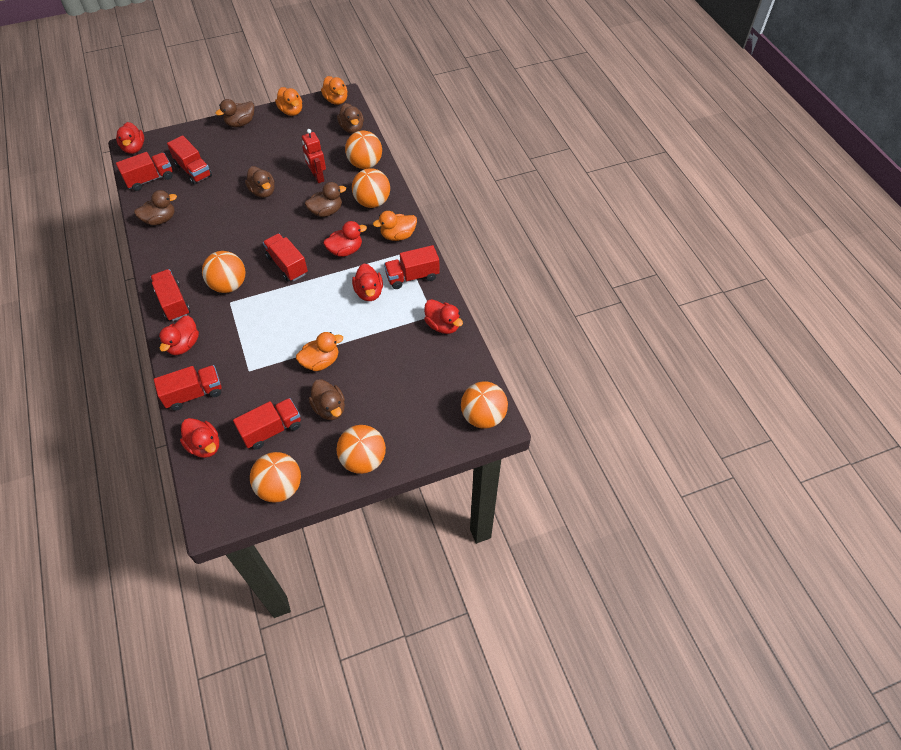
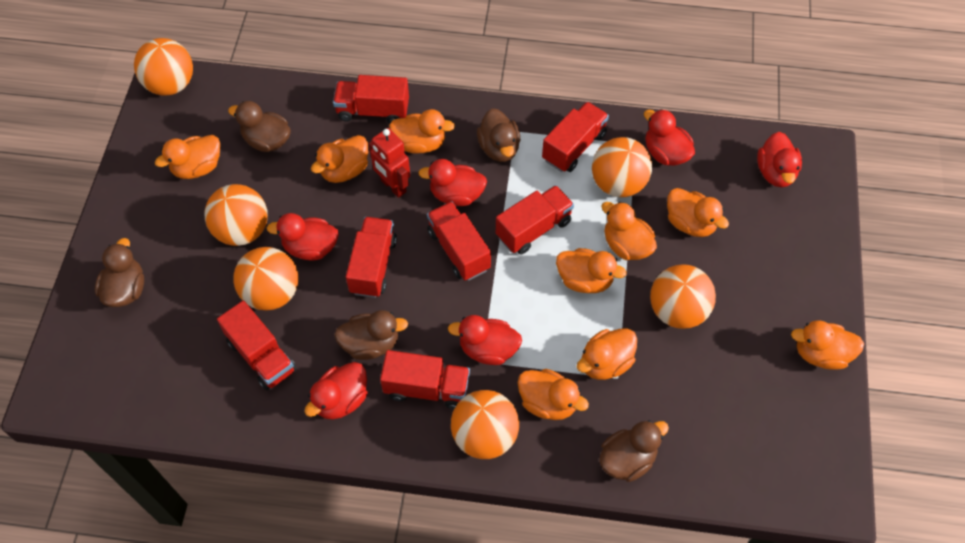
brown duck: 6 -> 5
orange duck: 4 -> 9

